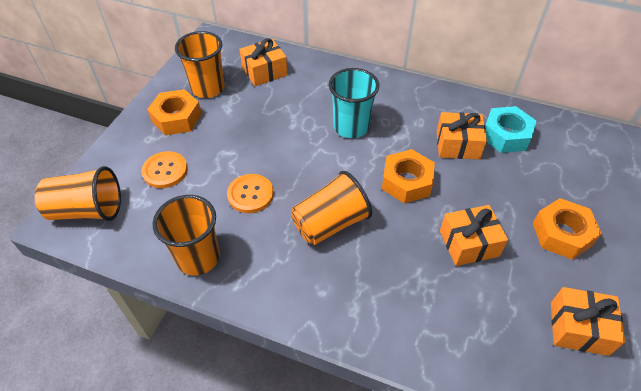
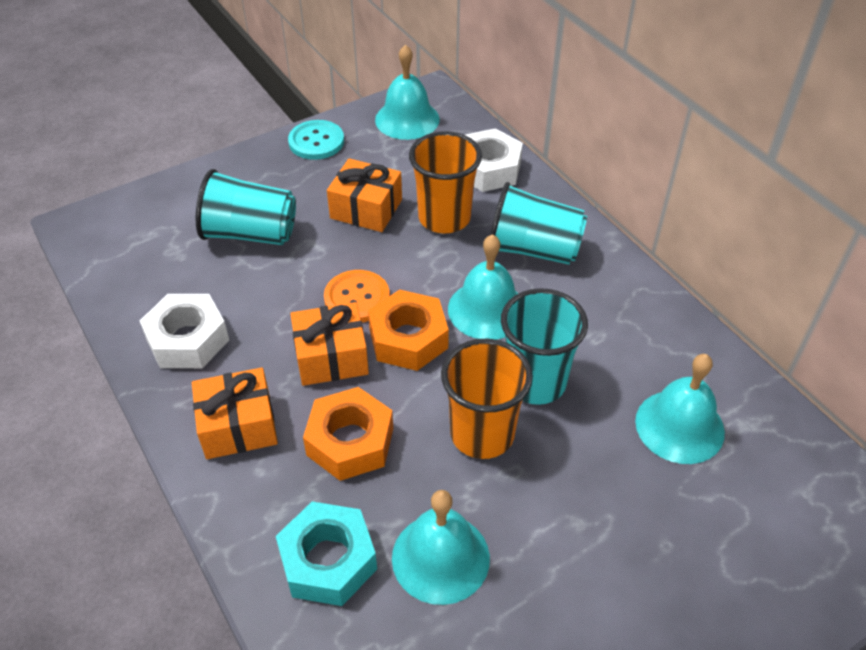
orange button: 2 -> 1
orange cup: 4 -> 2
orange gift: 4 -> 3
orange nut: 3 -> 2
turquoise bell: 0 -> 4
turquoise button: 0 -> 1
turquoise cup: 1 -> 3
white nut: 0 -> 2

